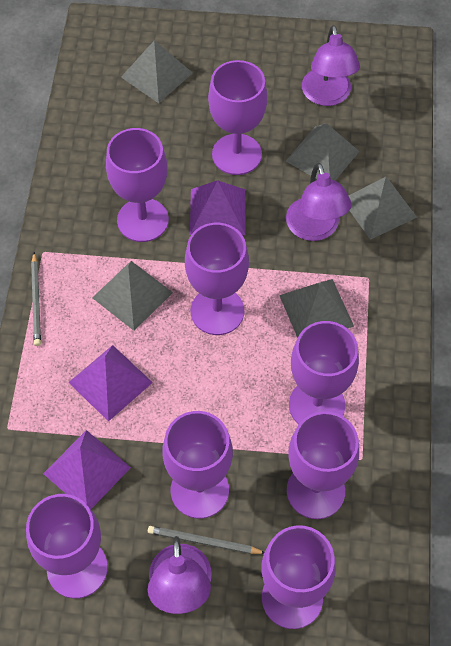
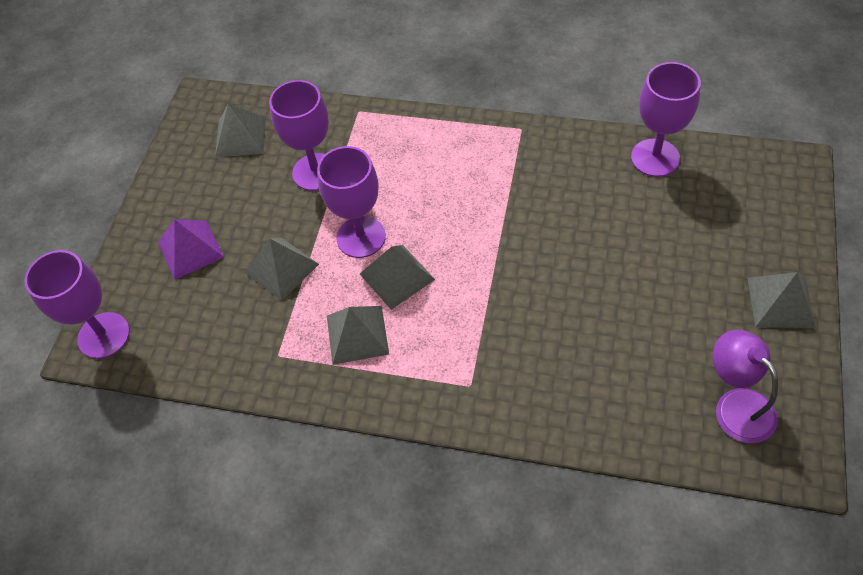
grey pencil: 2 -> 0
purple goblet: 8 -> 4
purple lamp: 3 -> 1
purple pyramid: 3 -> 1

